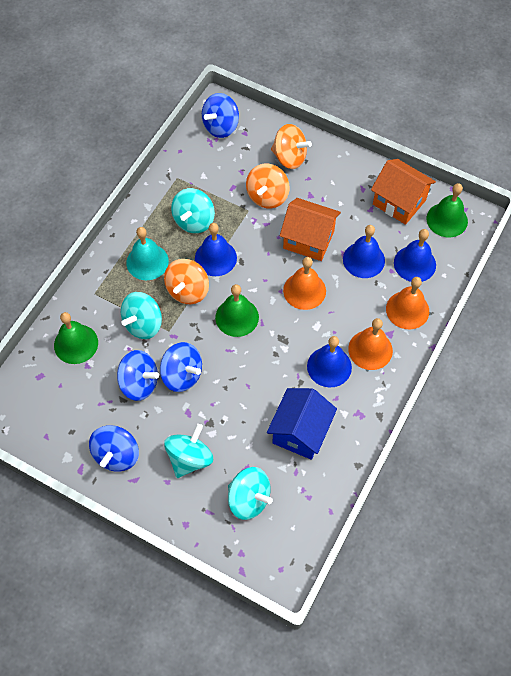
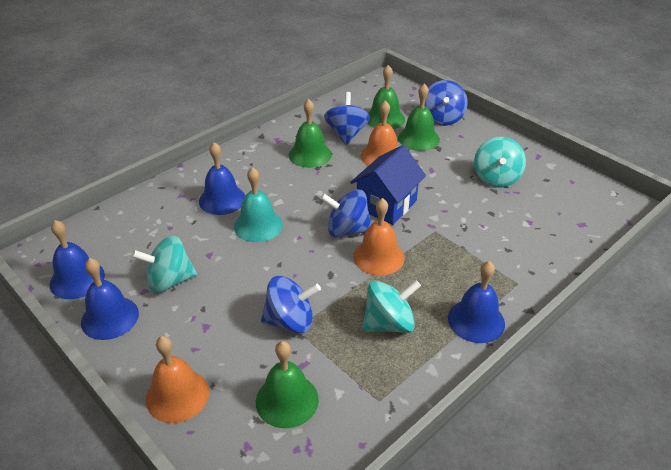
green bell: 3 -> 4
orange house: 2 -> 0
orange spinning top: 3 -> 0
turquoise spinning top: 4 -> 3

